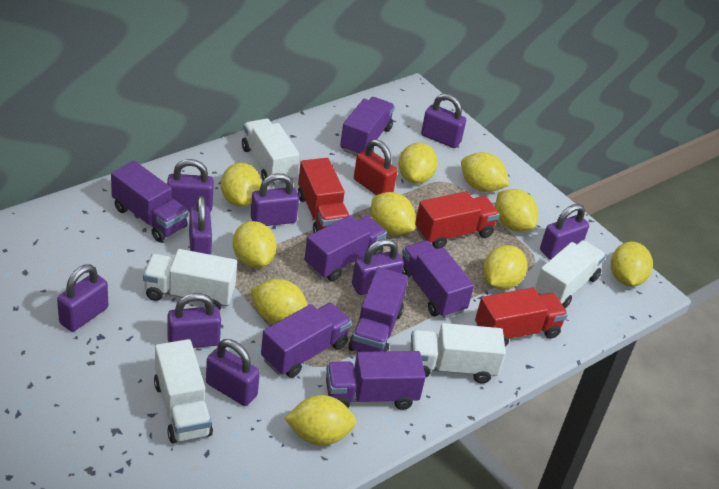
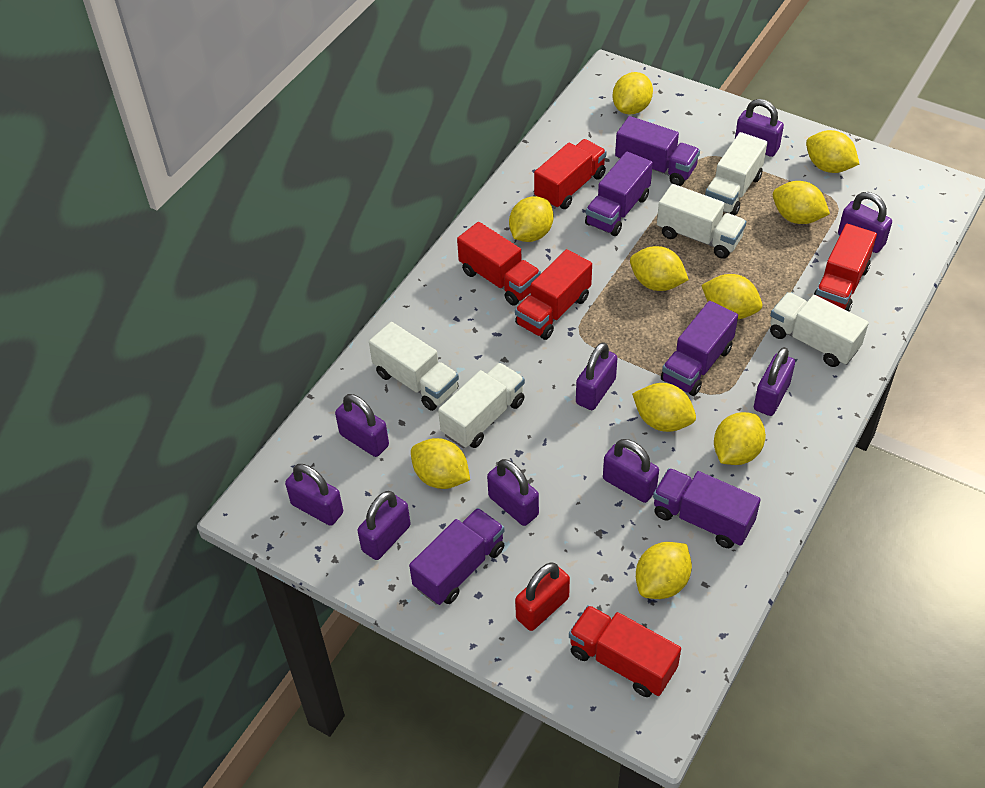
purple truck: 7 -> 5
red truck: 3 -> 5

